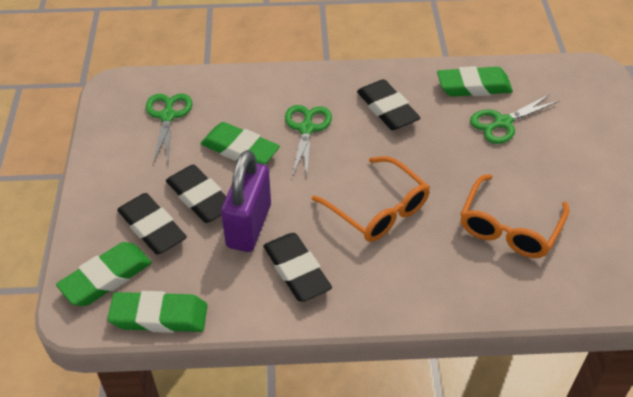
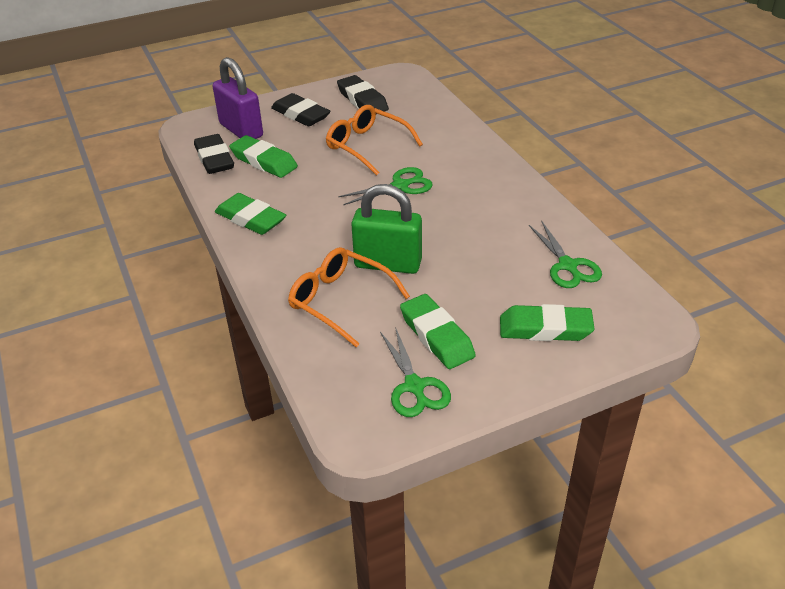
black eraser: 4 -> 3
green padlock: 0 -> 1

